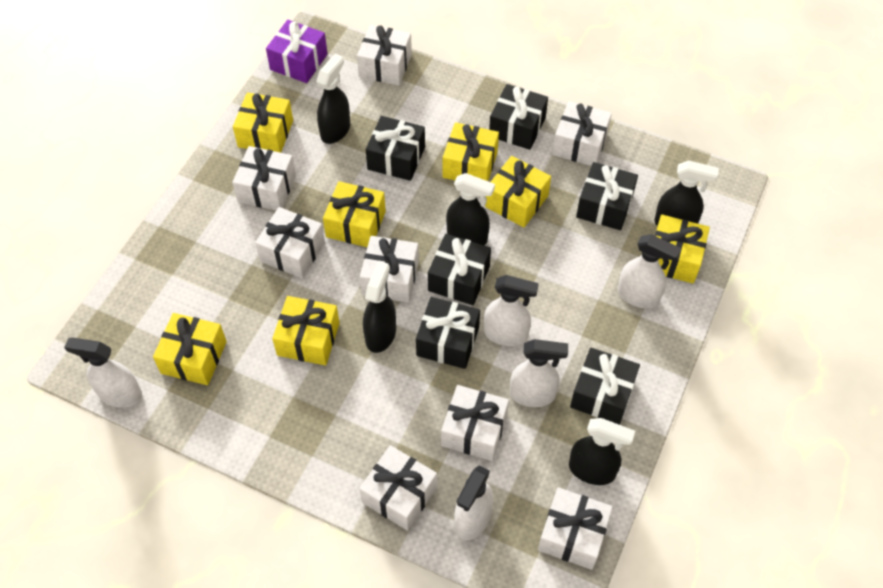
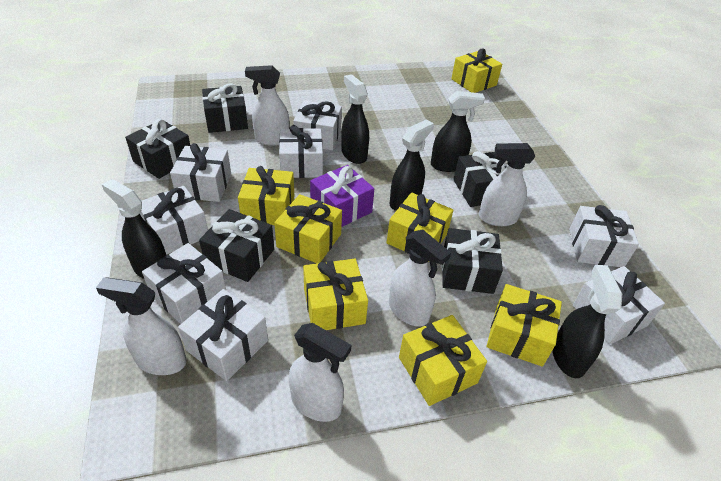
black gift: 6 -> 5

